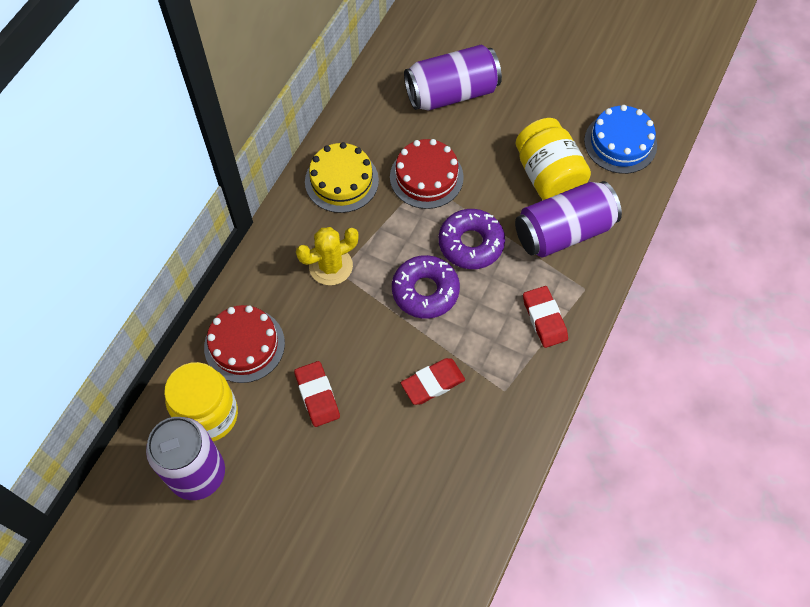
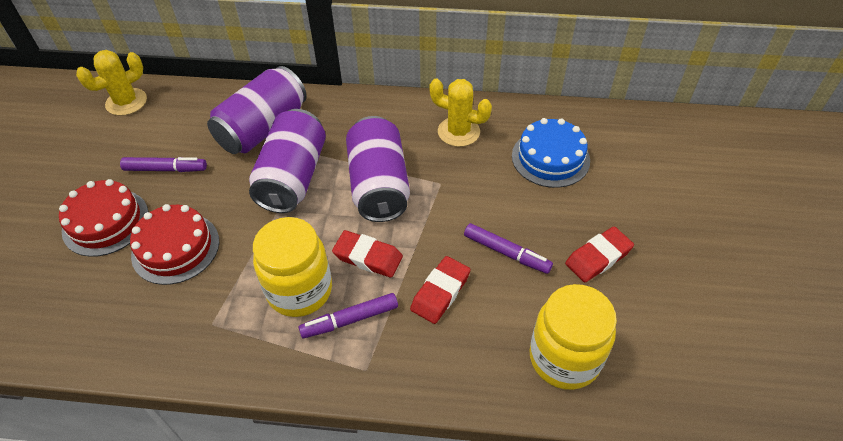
purple donut: 2 -> 0
purple marker: 0 -> 3
yellow cactus: 1 -> 2
yellow cake: 1 -> 0

